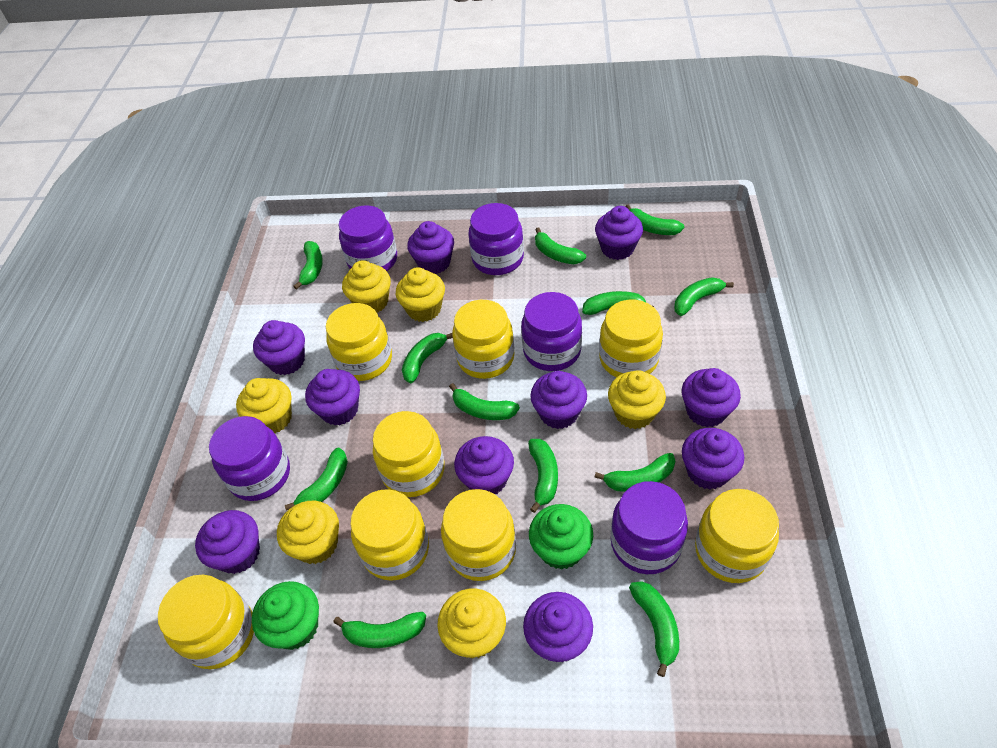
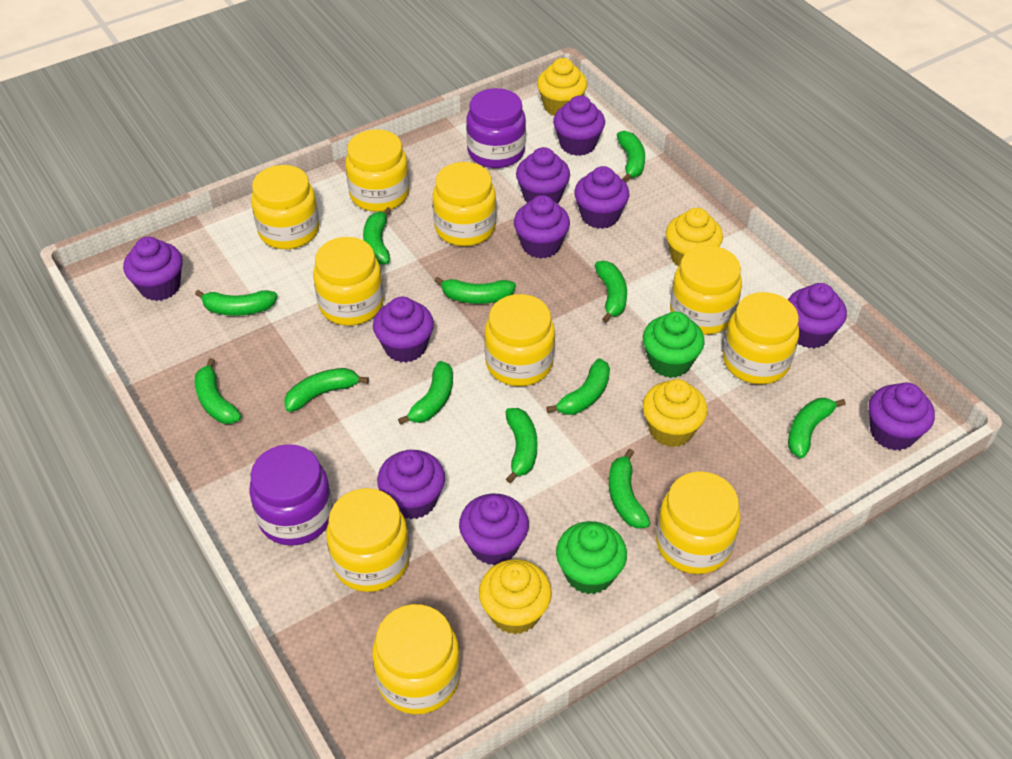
purple jar: 5 -> 2
yellow cupcake: 6 -> 4
yellow jar: 8 -> 10

